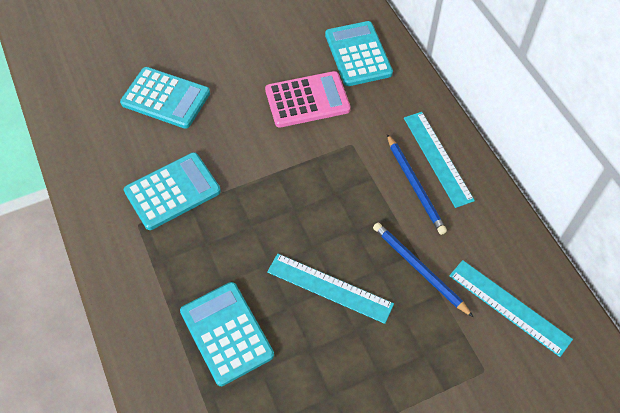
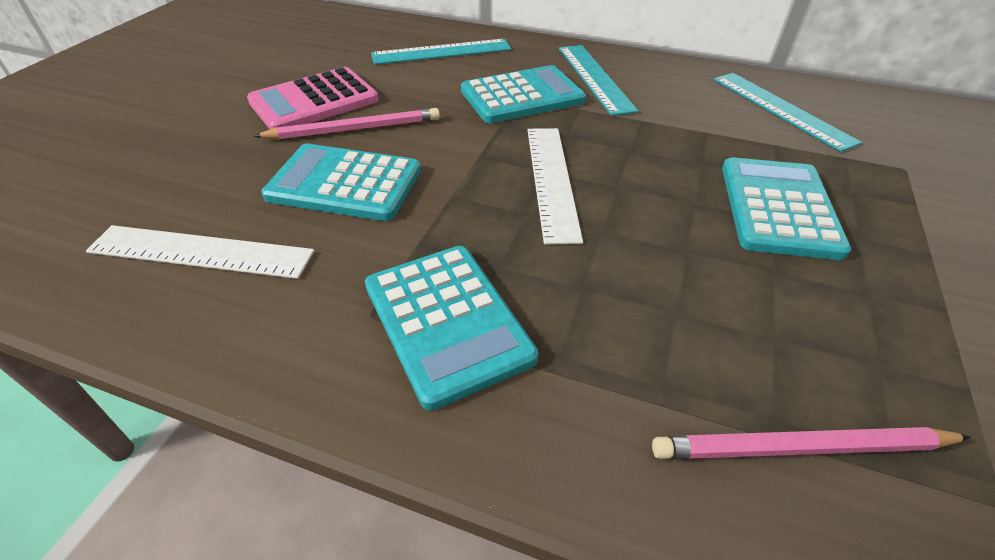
blue pencil: 2 -> 0
pink pencil: 0 -> 2
white ruler: 0 -> 2

